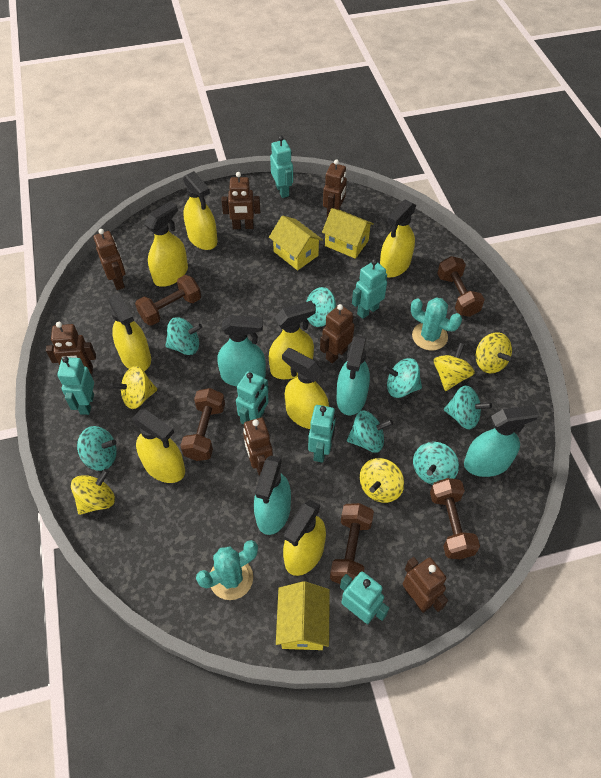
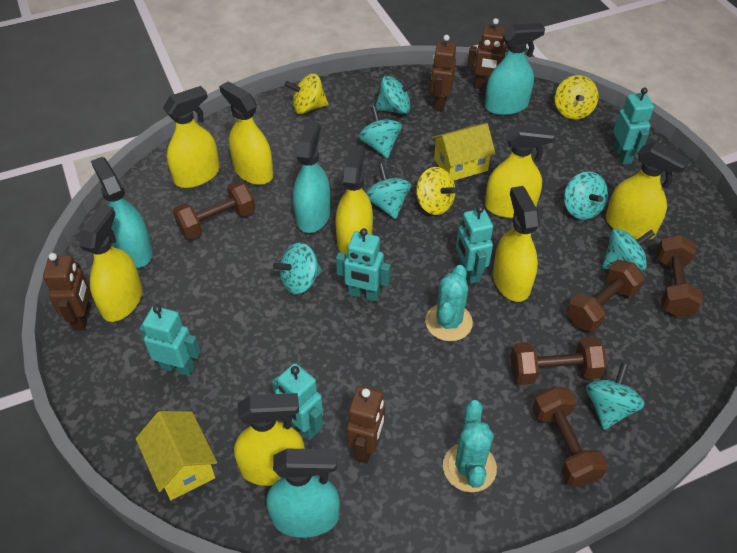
brown robot: 7 -> 4
turquoise robot: 6 -> 5
yellow house: 3 -> 2
yellow spinning top: 5 -> 3

